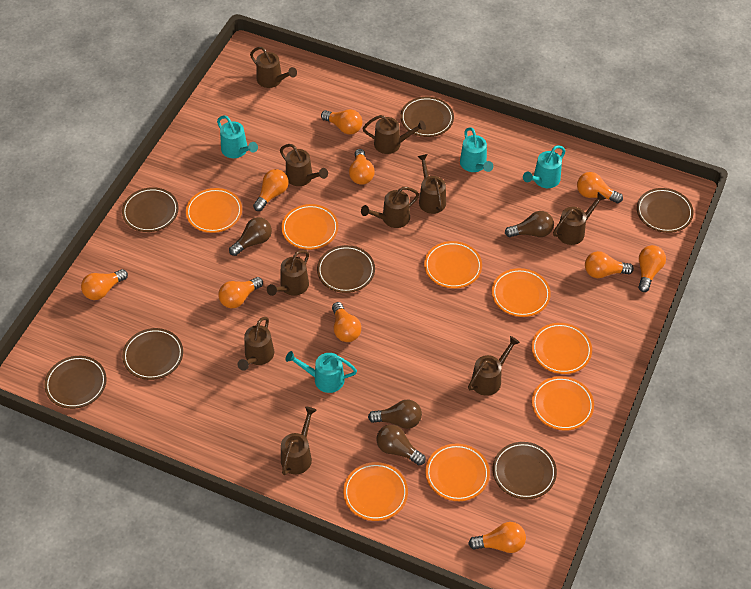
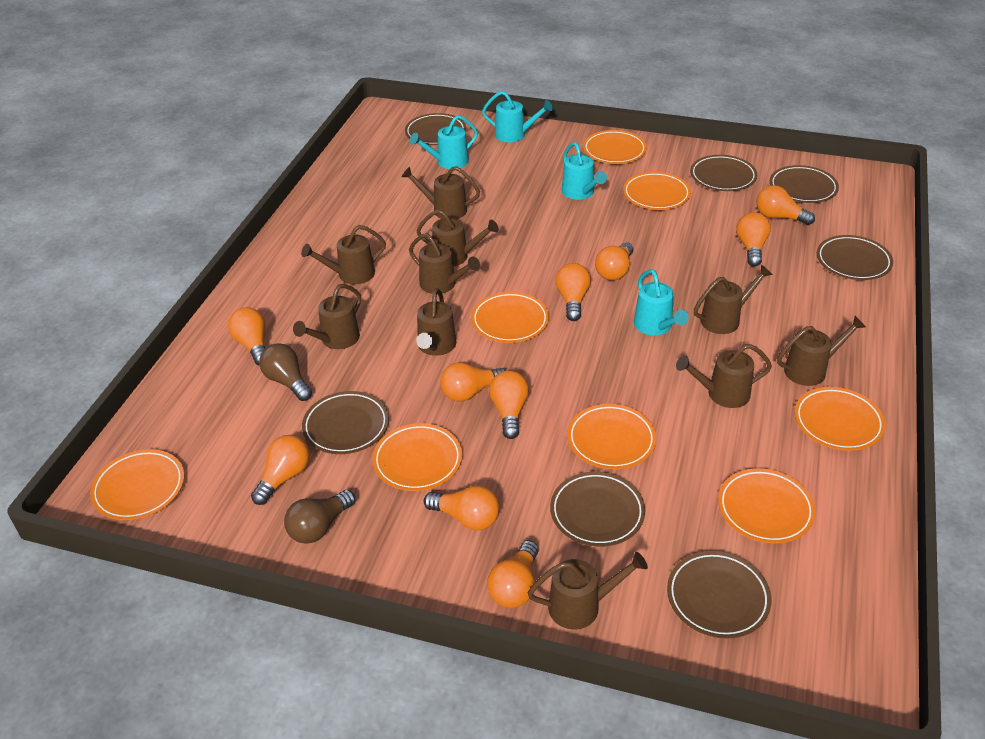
brown light bulb: 4 -> 2

